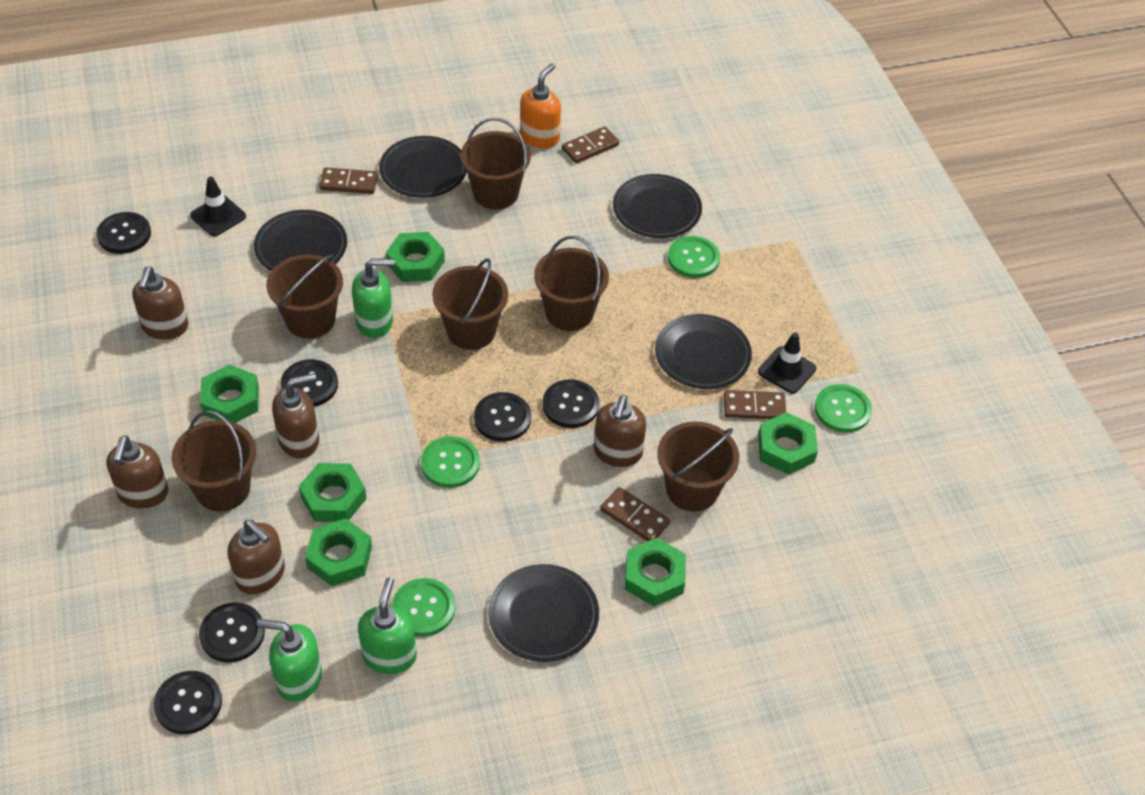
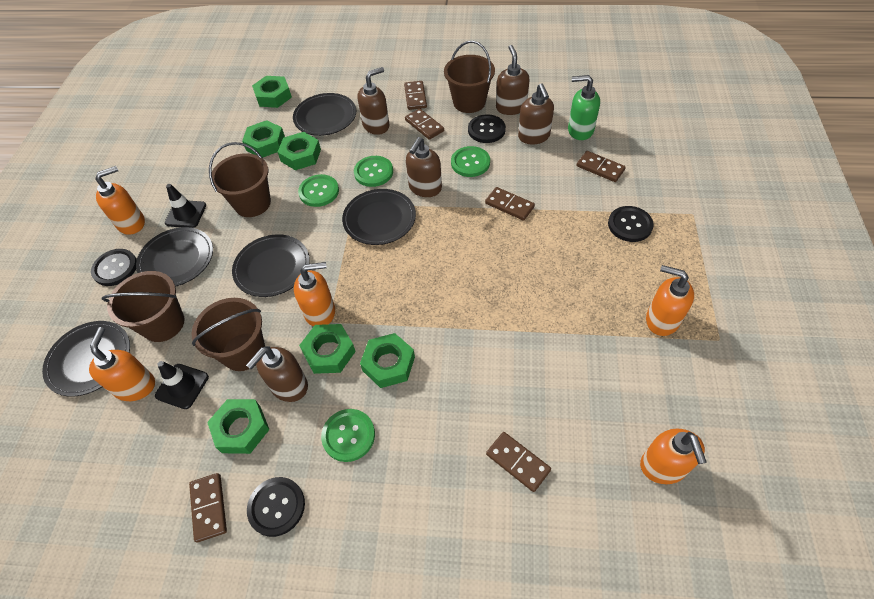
black button: 6 -> 4
brown bucket: 6 -> 4
brown domino: 4 -> 6
green soap dispenser: 3 -> 1
orange soap dispenser: 1 -> 5

